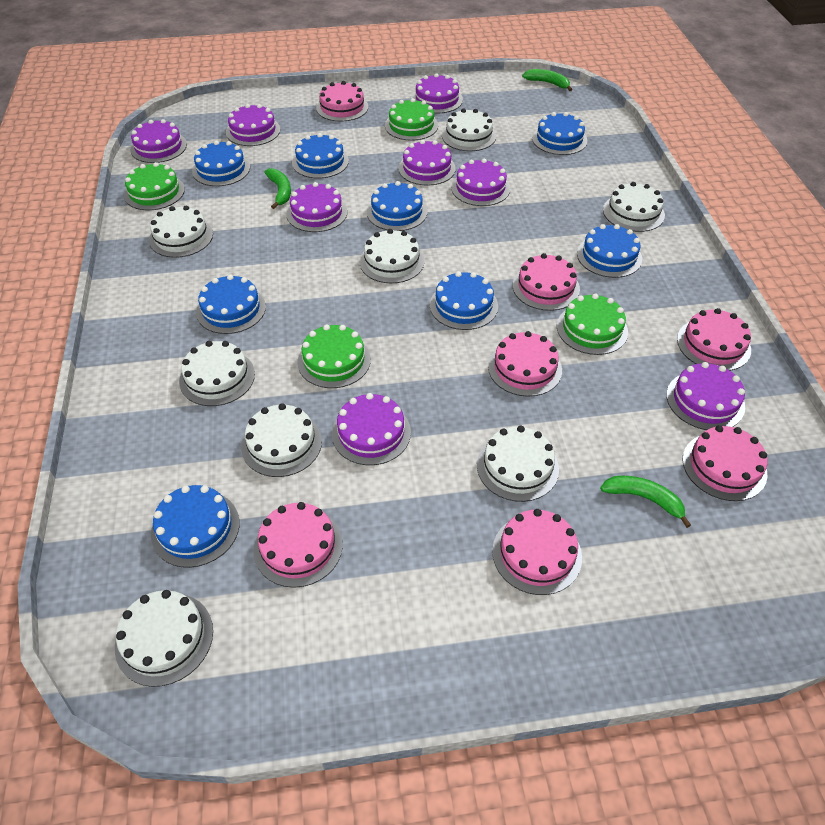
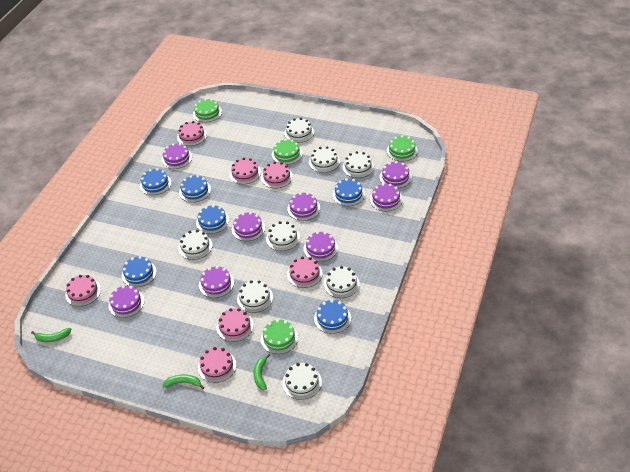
blue cake: 8 -> 6

